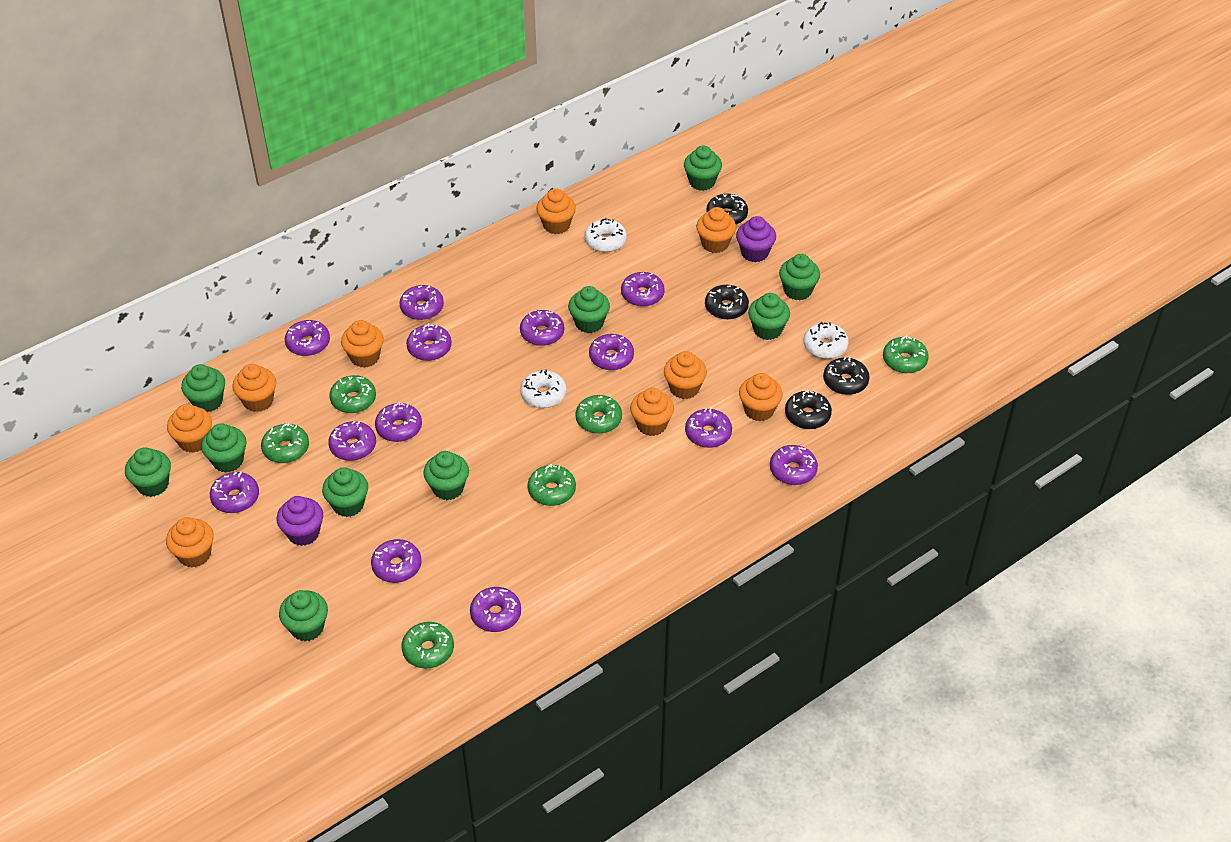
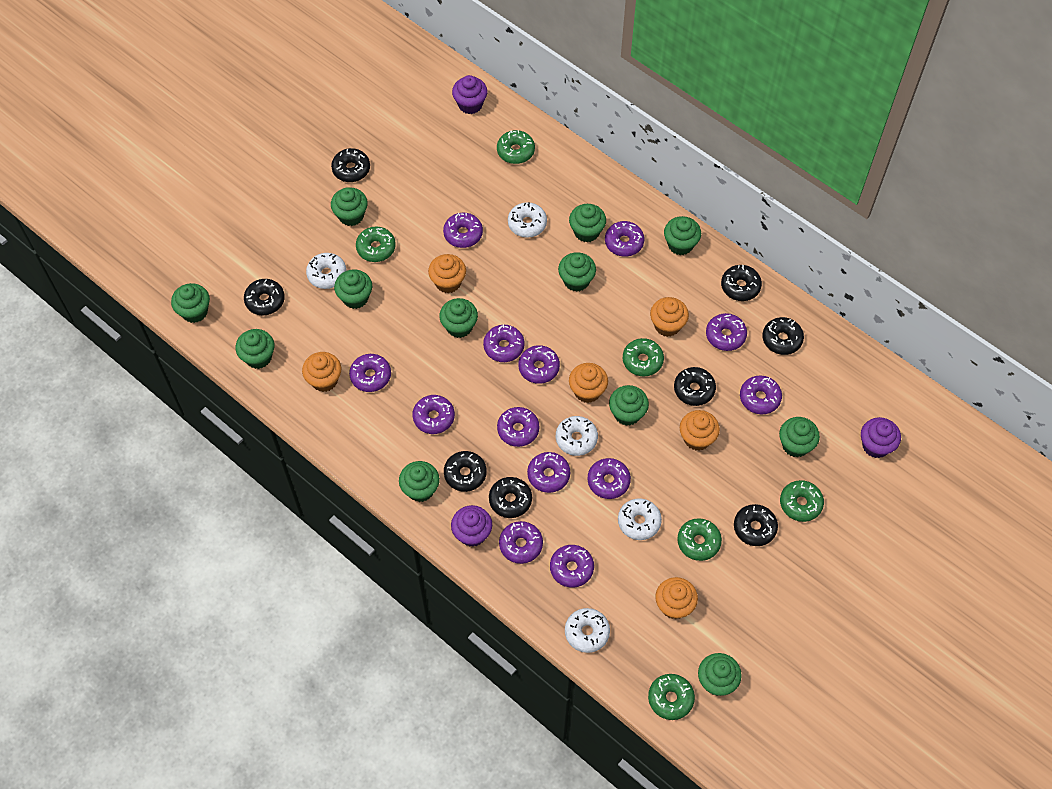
black donut: 4 -> 8
green cupcake: 10 -> 12
orange cupcake: 9 -> 6
purple cupcake: 2 -> 3
white donut: 3 -> 5

